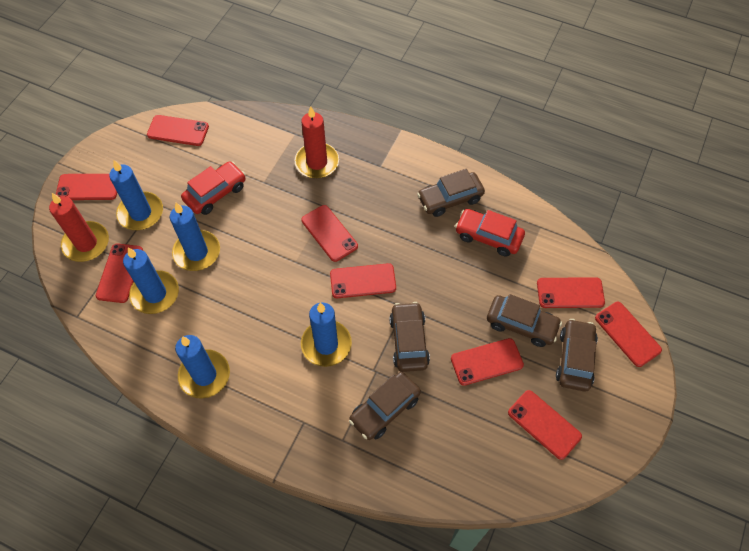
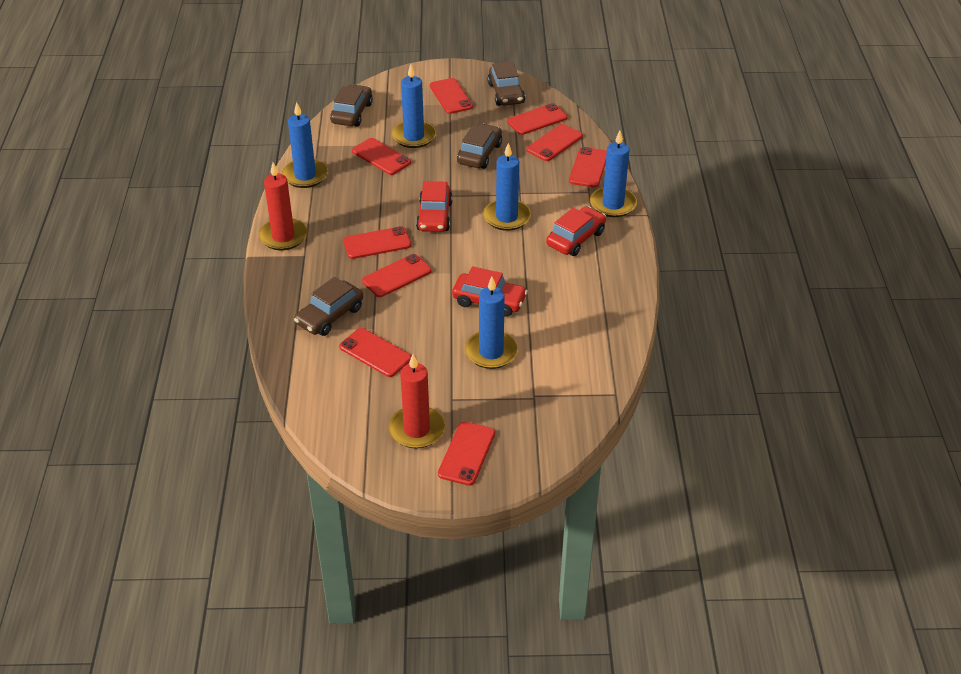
brown car: 5 -> 4
red car: 2 -> 3

